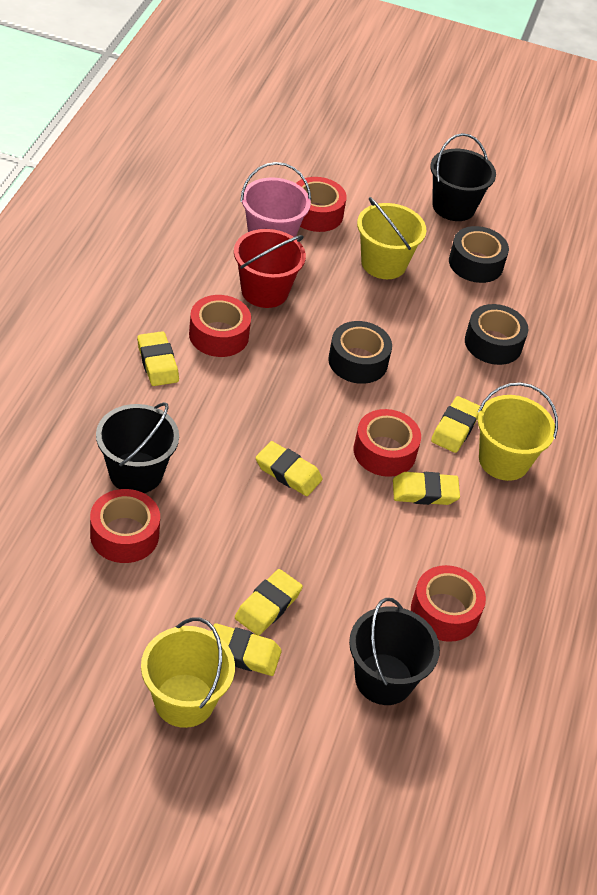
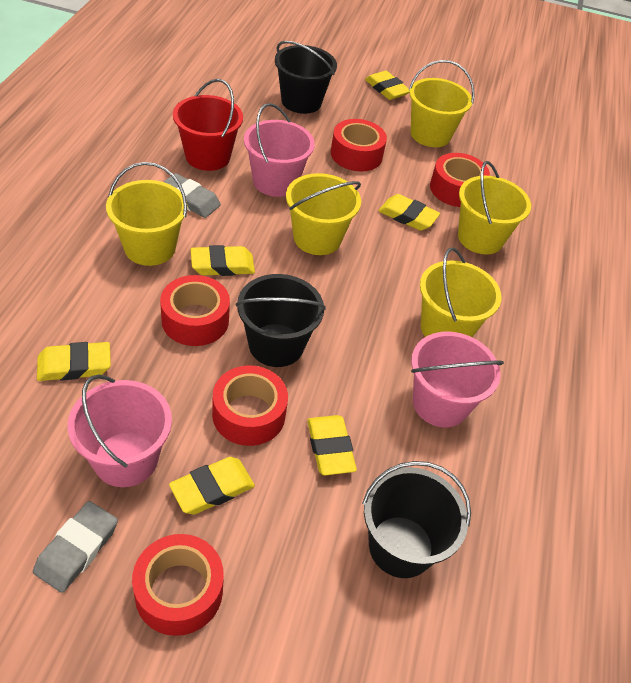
black tape: 3 -> 0
grey eraser: 0 -> 2
pink bucket: 1 -> 3
yellow bucket: 3 -> 5

